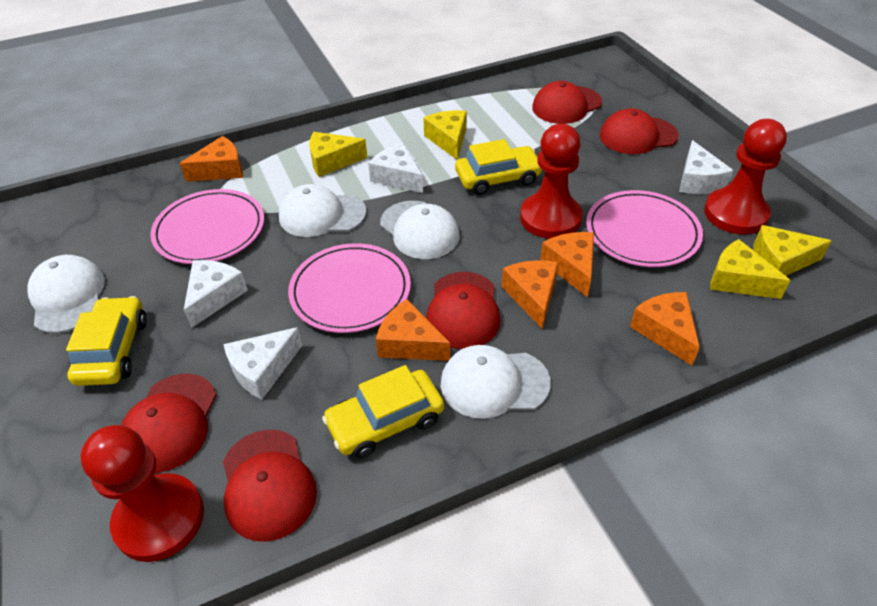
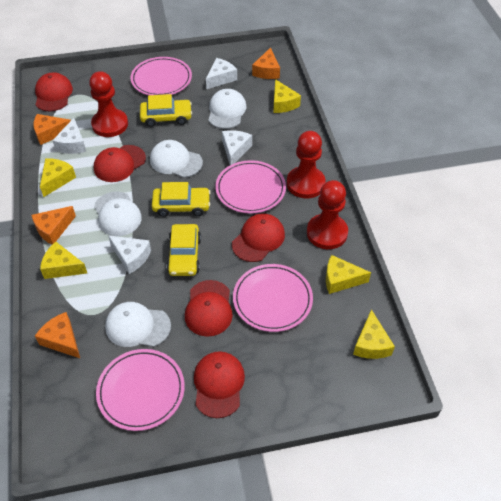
orange cheese: 5 -> 4
pink plate: 3 -> 4
yellow cheese: 4 -> 5

